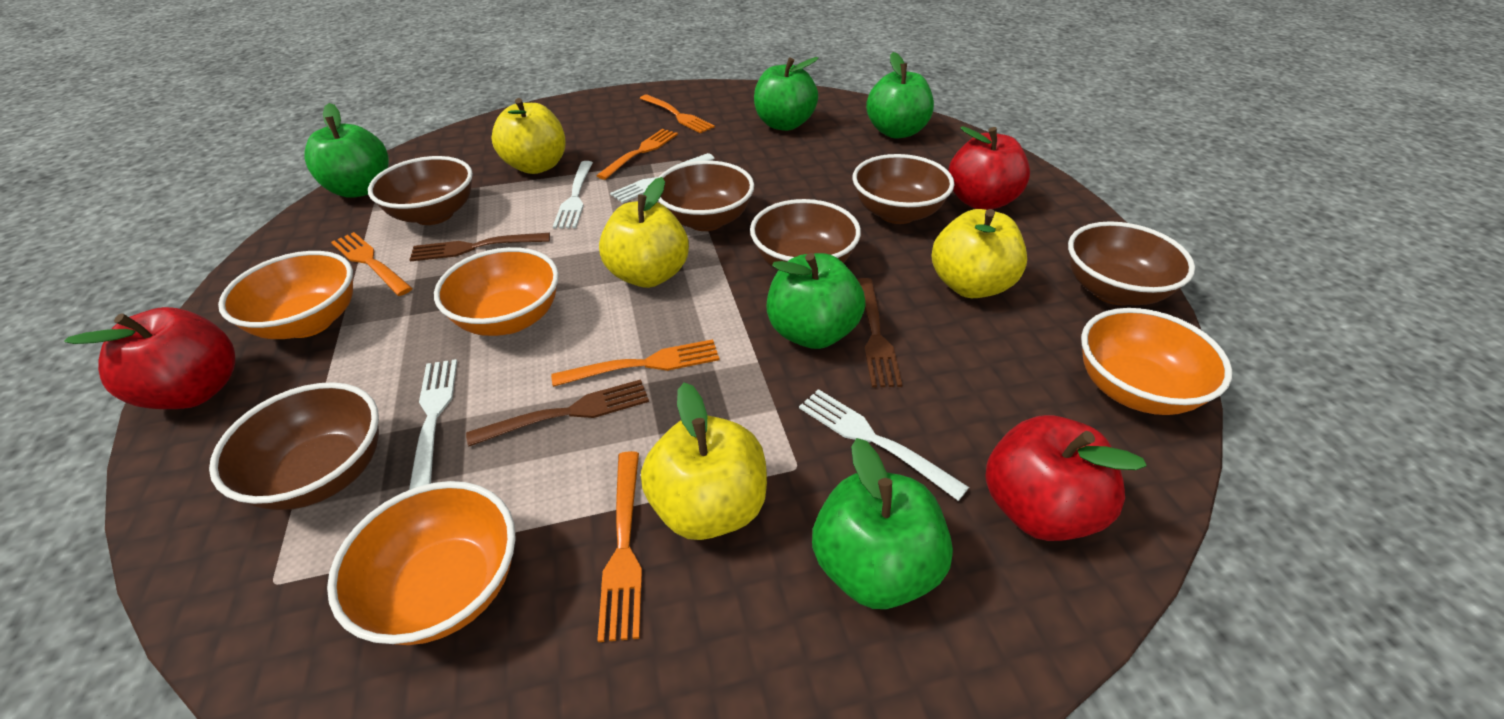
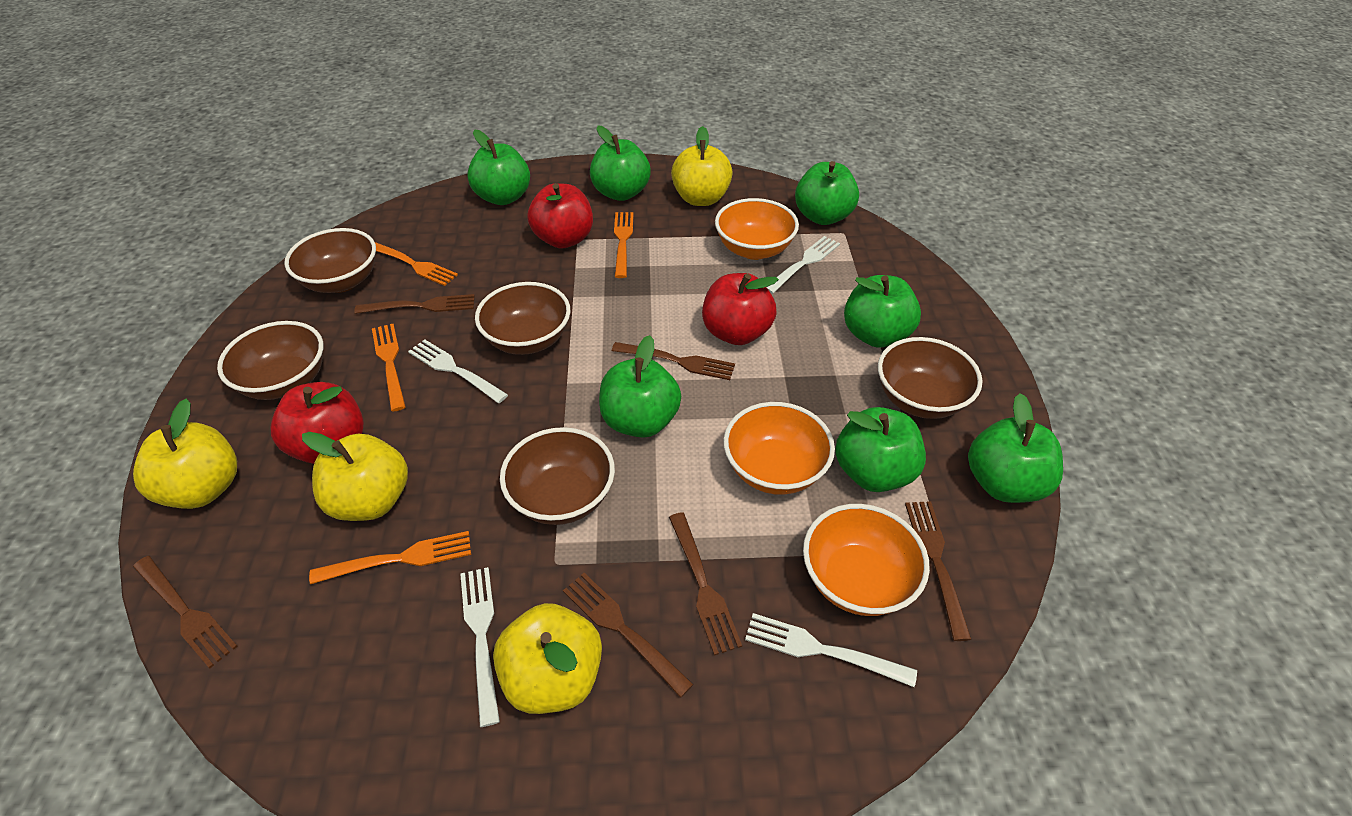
brown bowl: 6 -> 5
brown fork: 3 -> 6
green apple: 5 -> 7
orange bowl: 4 -> 3
orange fork: 5 -> 4

